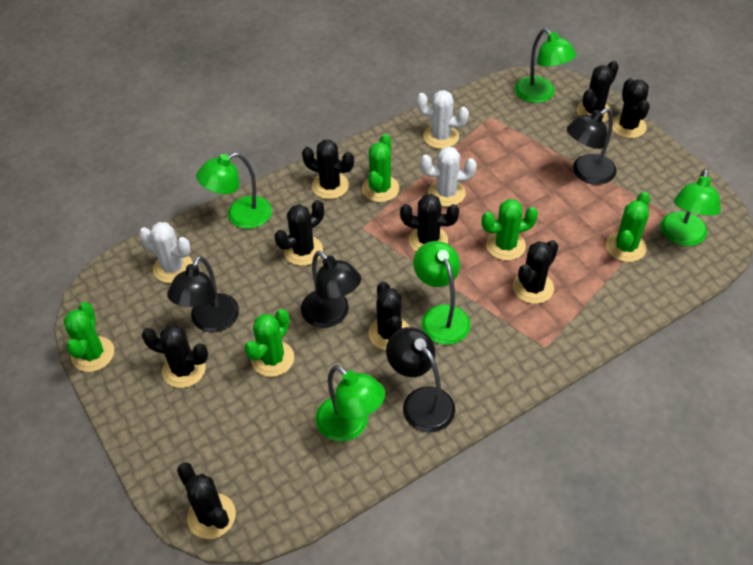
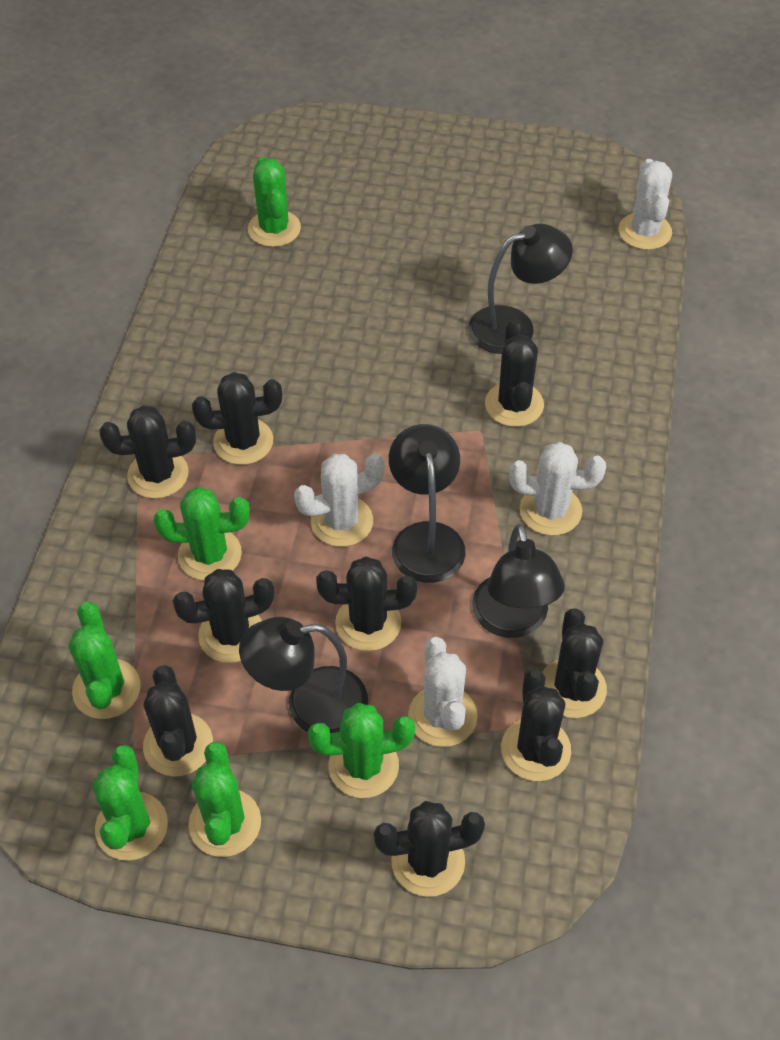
green cactus: 5 -> 6
green lamp: 5 -> 0
white cactus: 3 -> 4

